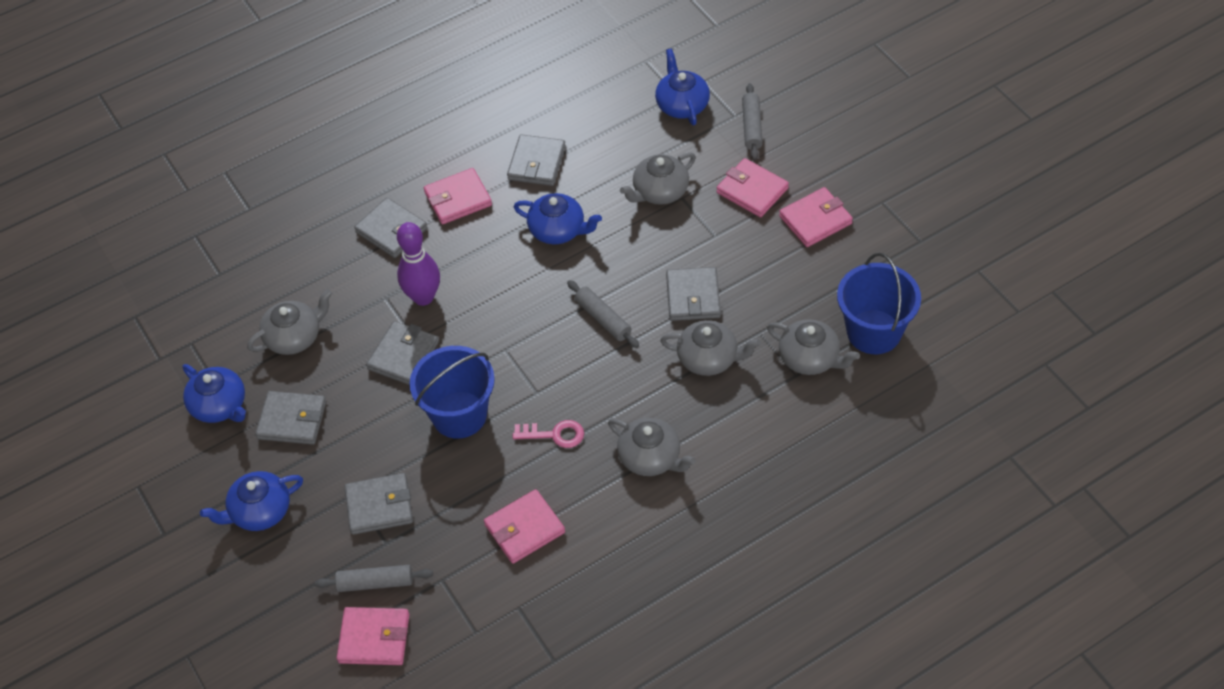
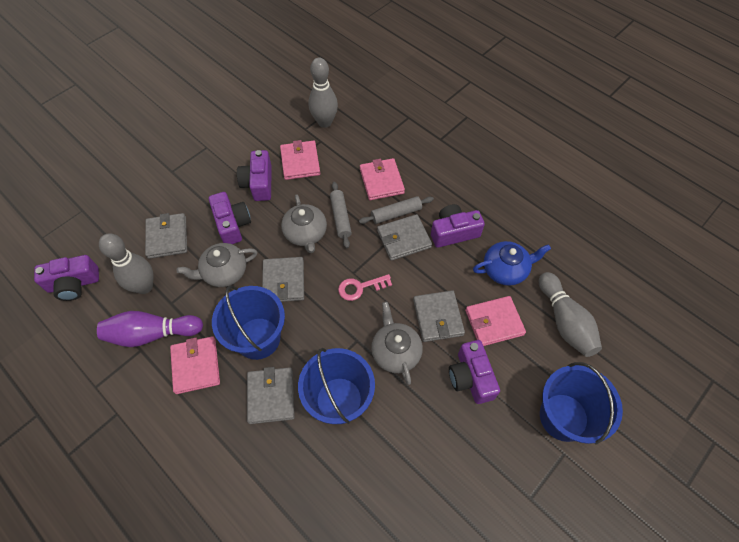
blue bucket: 2 -> 3
blue teapot: 4 -> 1
grey bowling pin: 0 -> 3
grey rolling pin: 3 -> 2
grey teapot: 5 -> 3
grey wallet: 6 -> 5
pink wallet: 5 -> 4
purple camera: 0 -> 5

